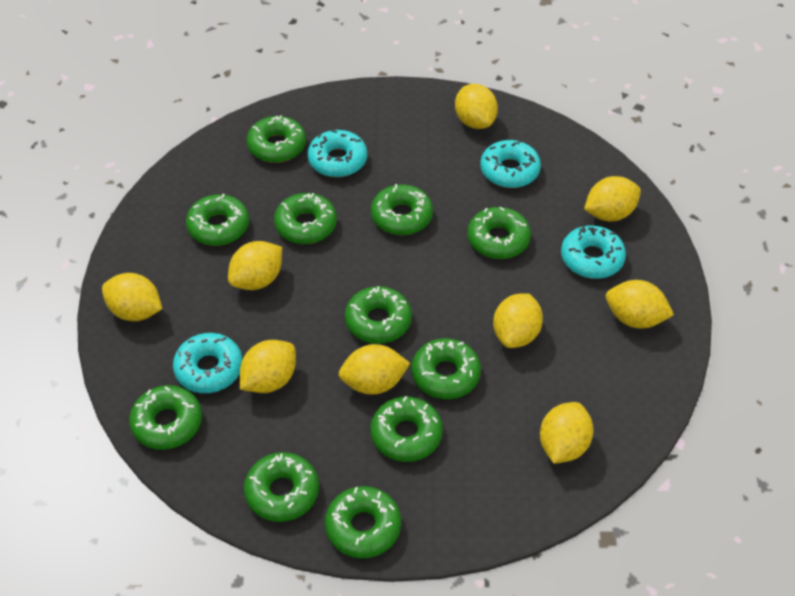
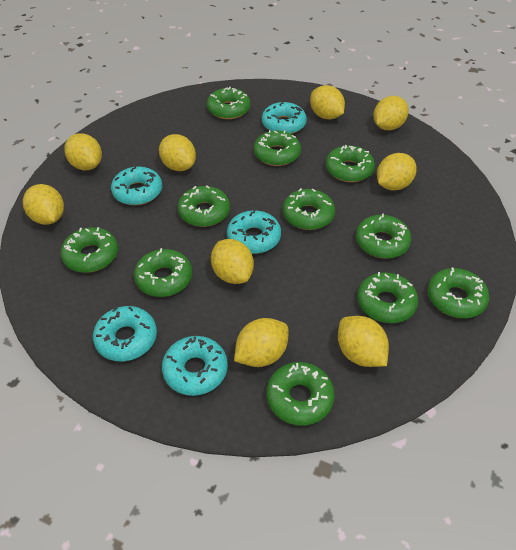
turquoise donut: 4 -> 5

